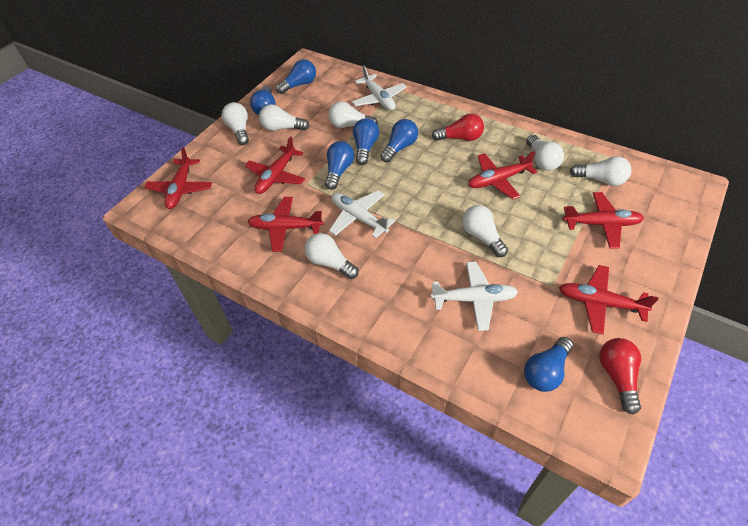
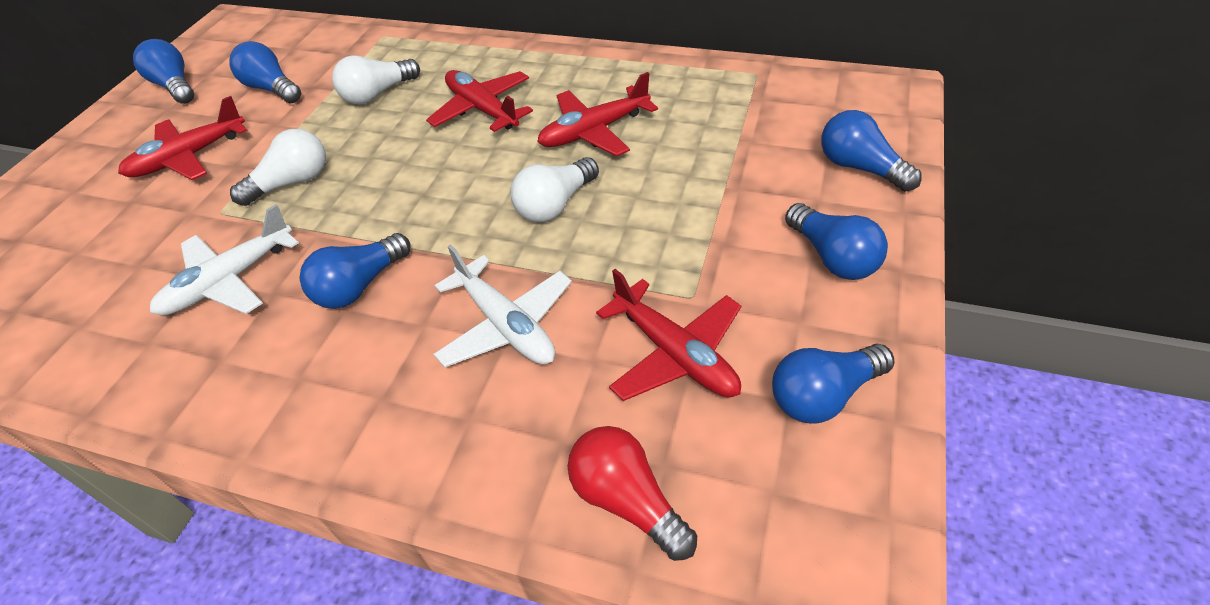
red light bulb: 2 -> 1
red plane: 6 -> 4
white light bulb: 7 -> 3
white plane: 3 -> 2

